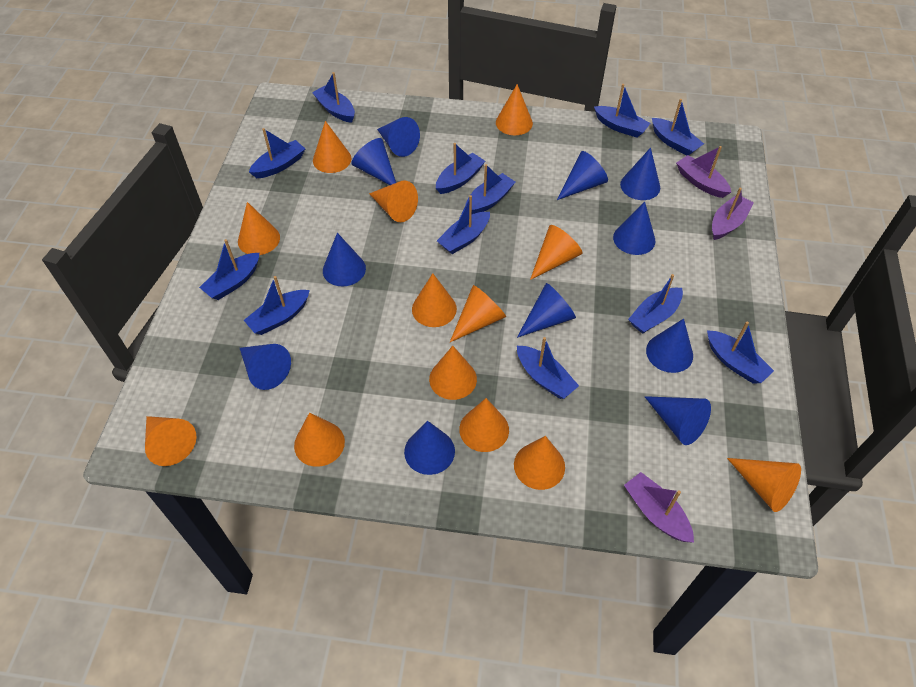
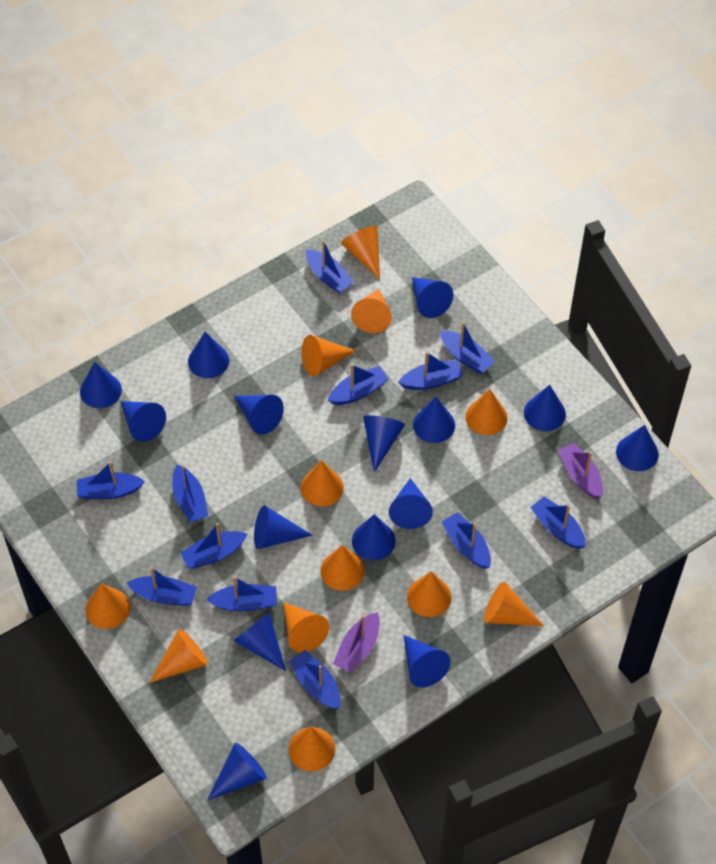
blue cone: 11 -> 15
orange cone: 13 -> 12
purple boat: 3 -> 2

